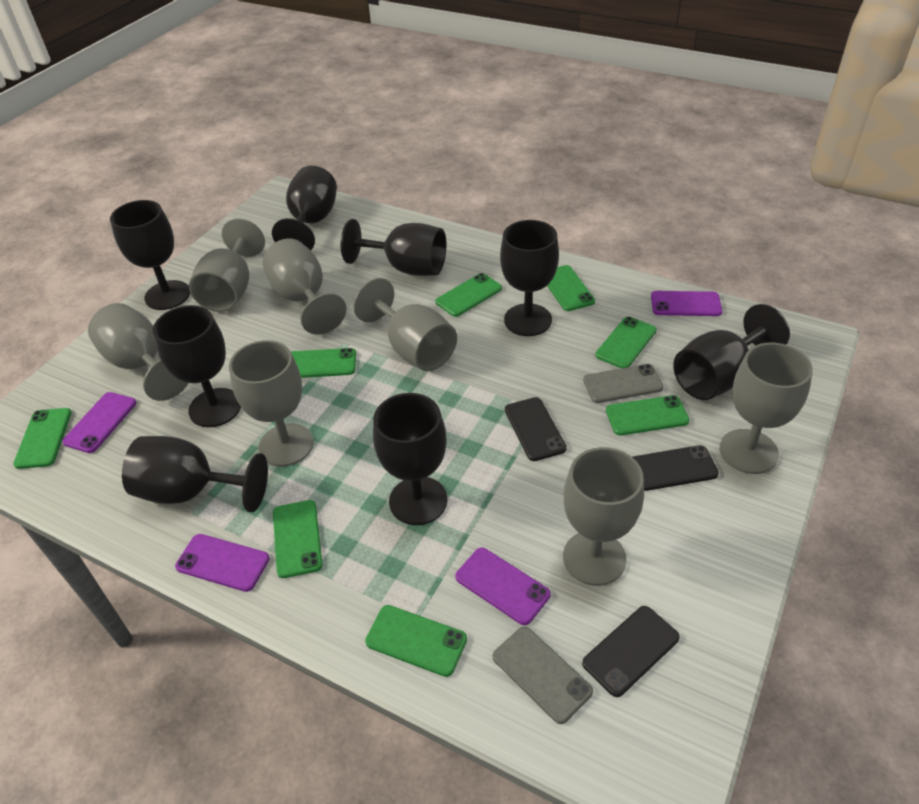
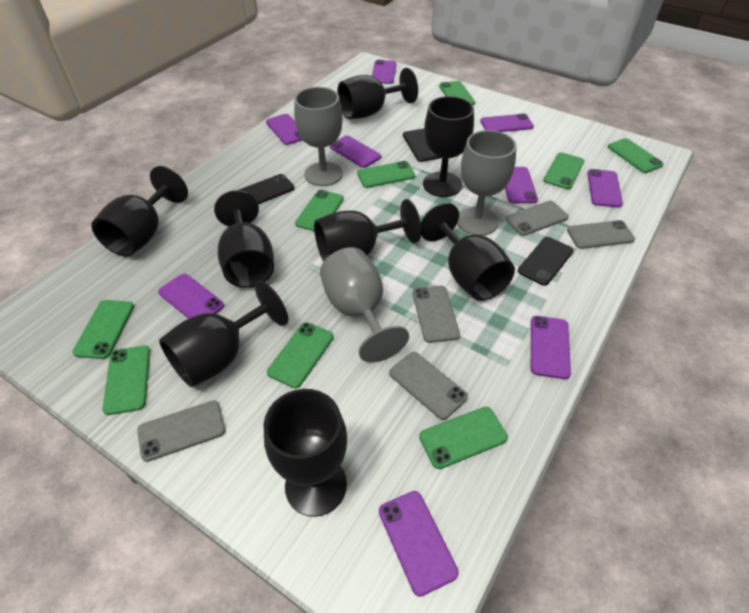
green phone: 8 -> 9
grey goblet: 7 -> 3
grey phone: 2 -> 5
purple phone: 4 -> 9

